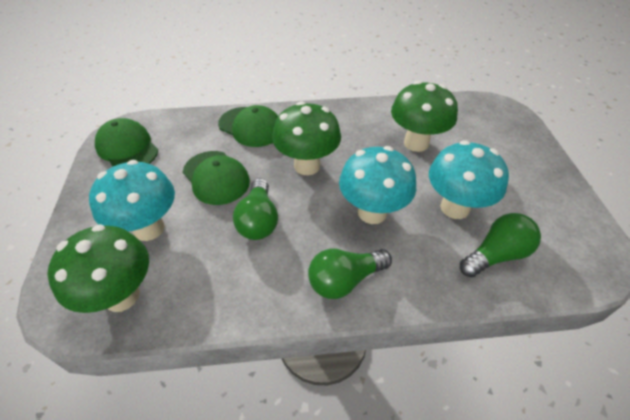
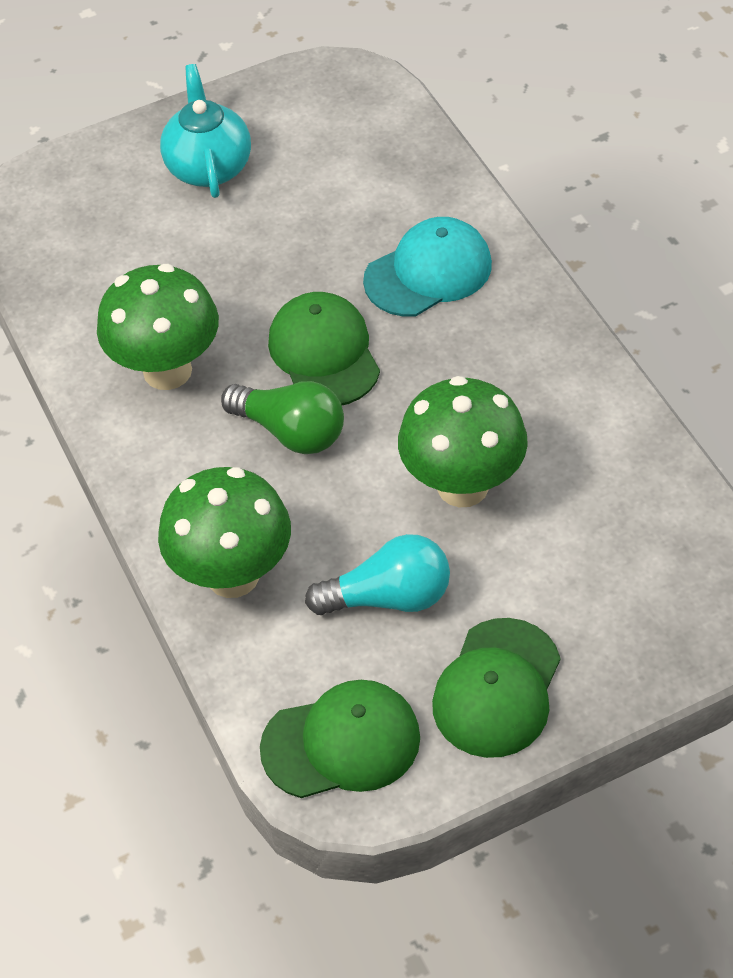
green light bulb: 3 -> 1
turquoise cap: 0 -> 1
turquoise light bulb: 0 -> 1
turquoise mushroom: 3 -> 0
turquoise teapot: 0 -> 1

